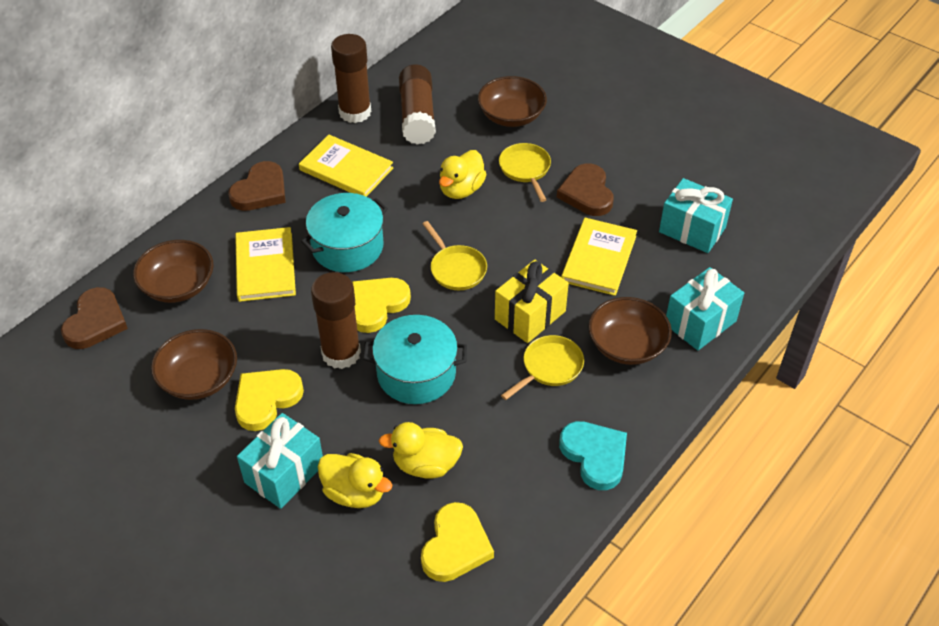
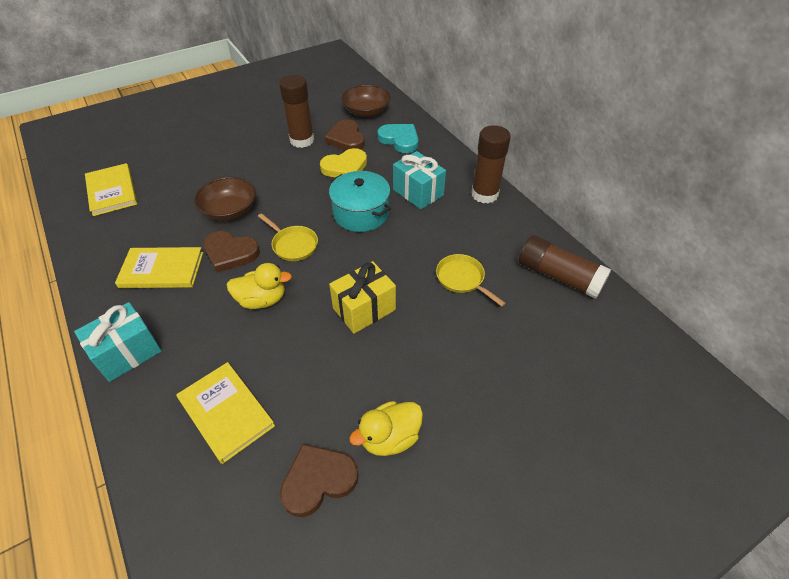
brown bowl: 4 -> 2
turquoise gift: 3 -> 2
turquoise pot: 2 -> 1
yellow duck: 3 -> 2
yellow heart: 3 -> 1
yellow pan: 3 -> 2

